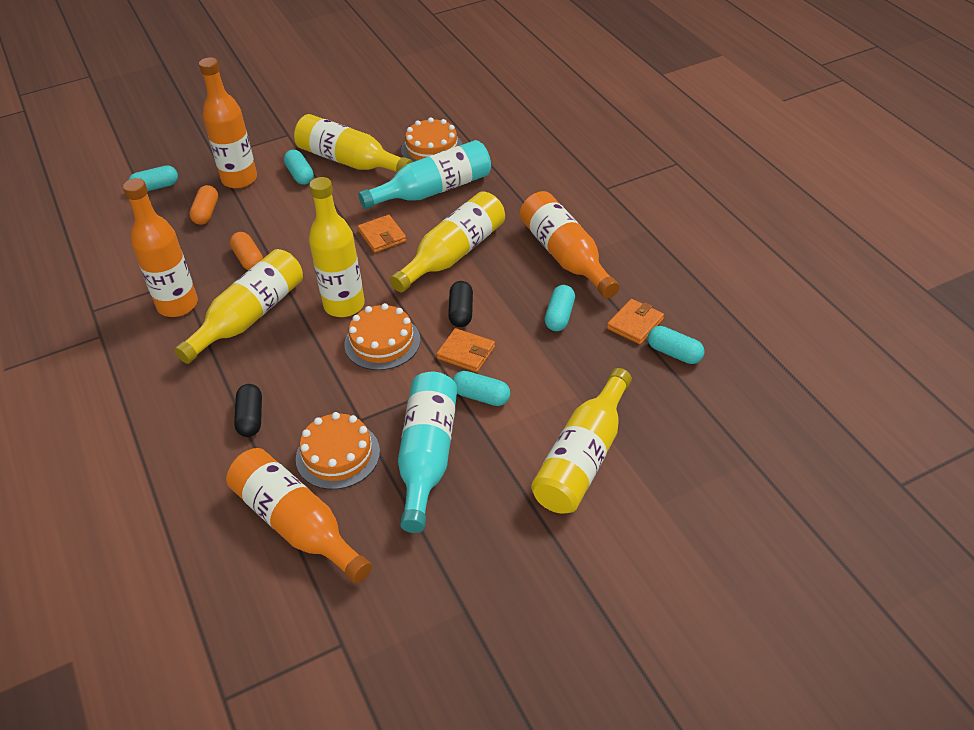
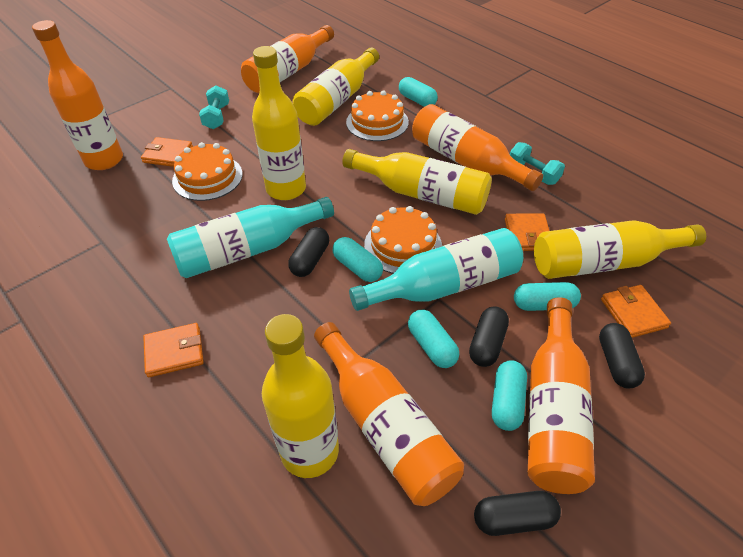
black capsule: 2 -> 4
orange bottle: 4 -> 5
orange capsule: 2 -> 0
orange wallet: 3 -> 4
turquoise dumbbell: 0 -> 2

